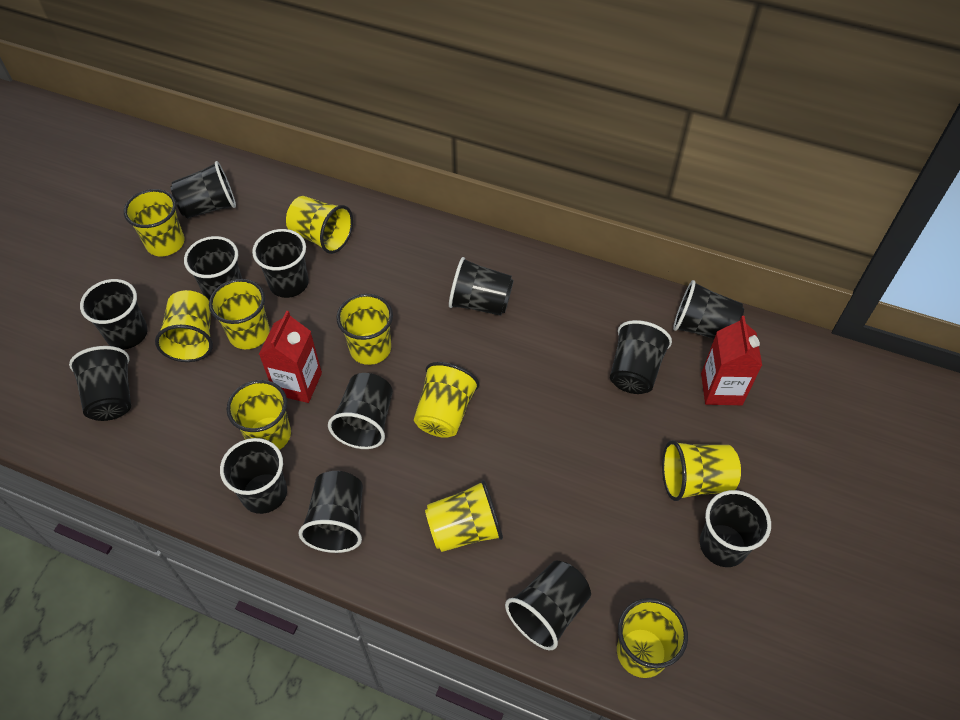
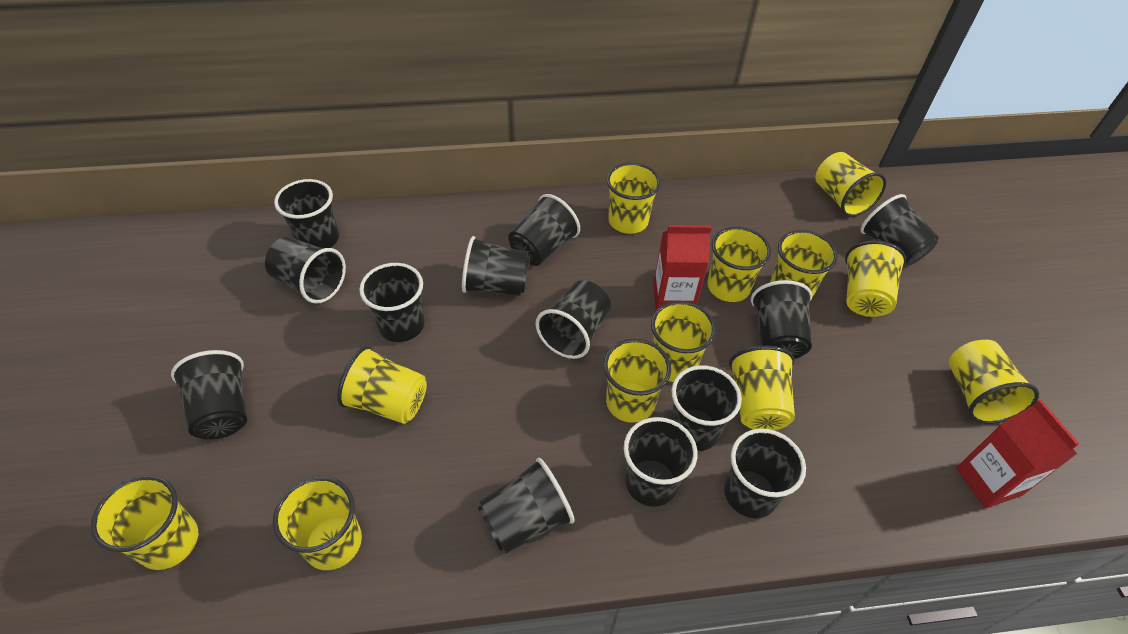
yellow cup: 10 -> 12

